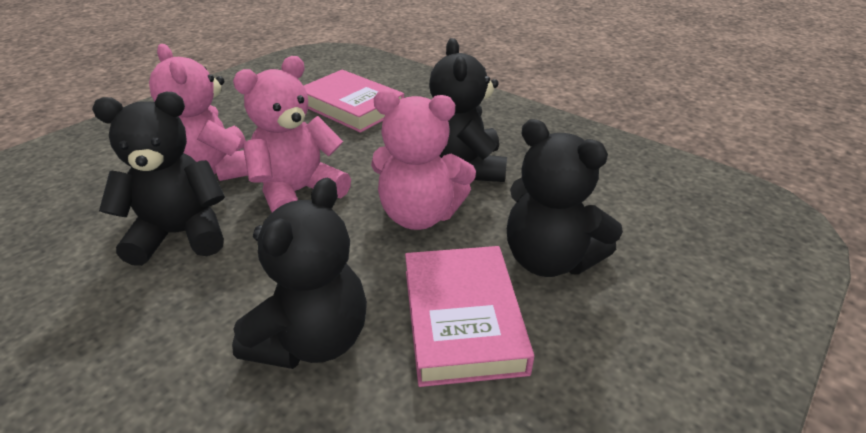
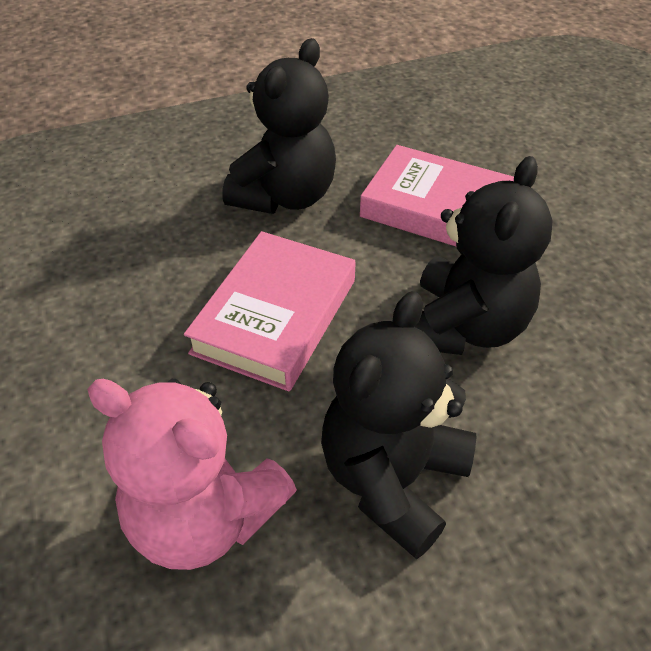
black teddy bear: 4 -> 3
pink teddy bear: 3 -> 1

